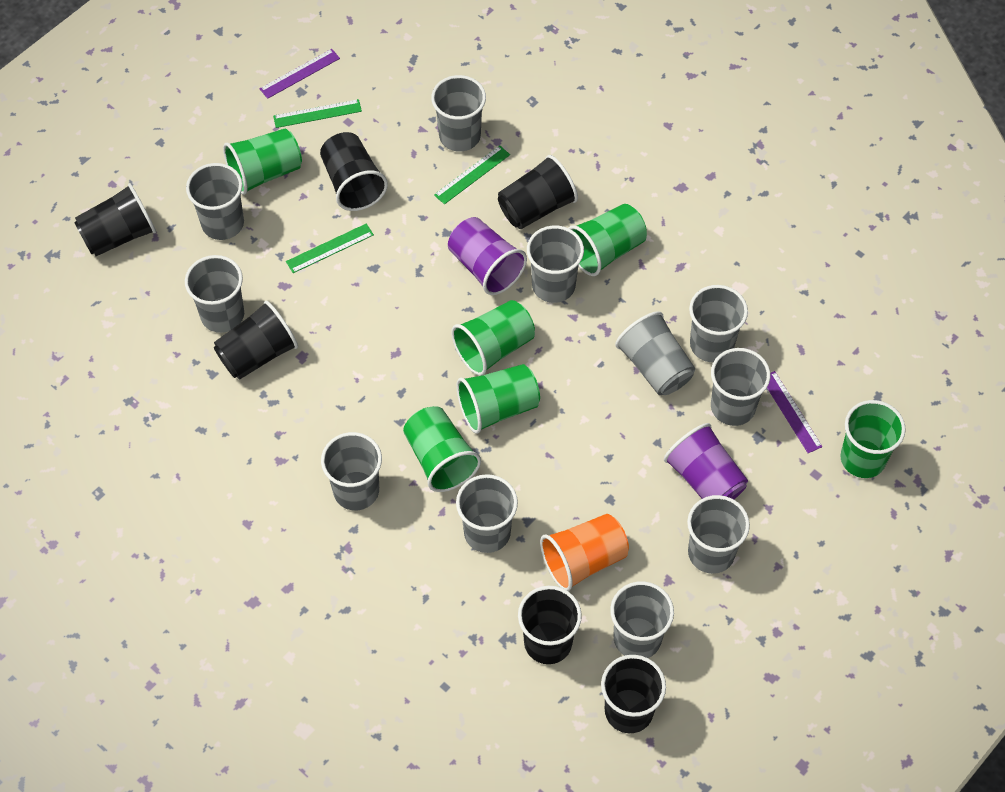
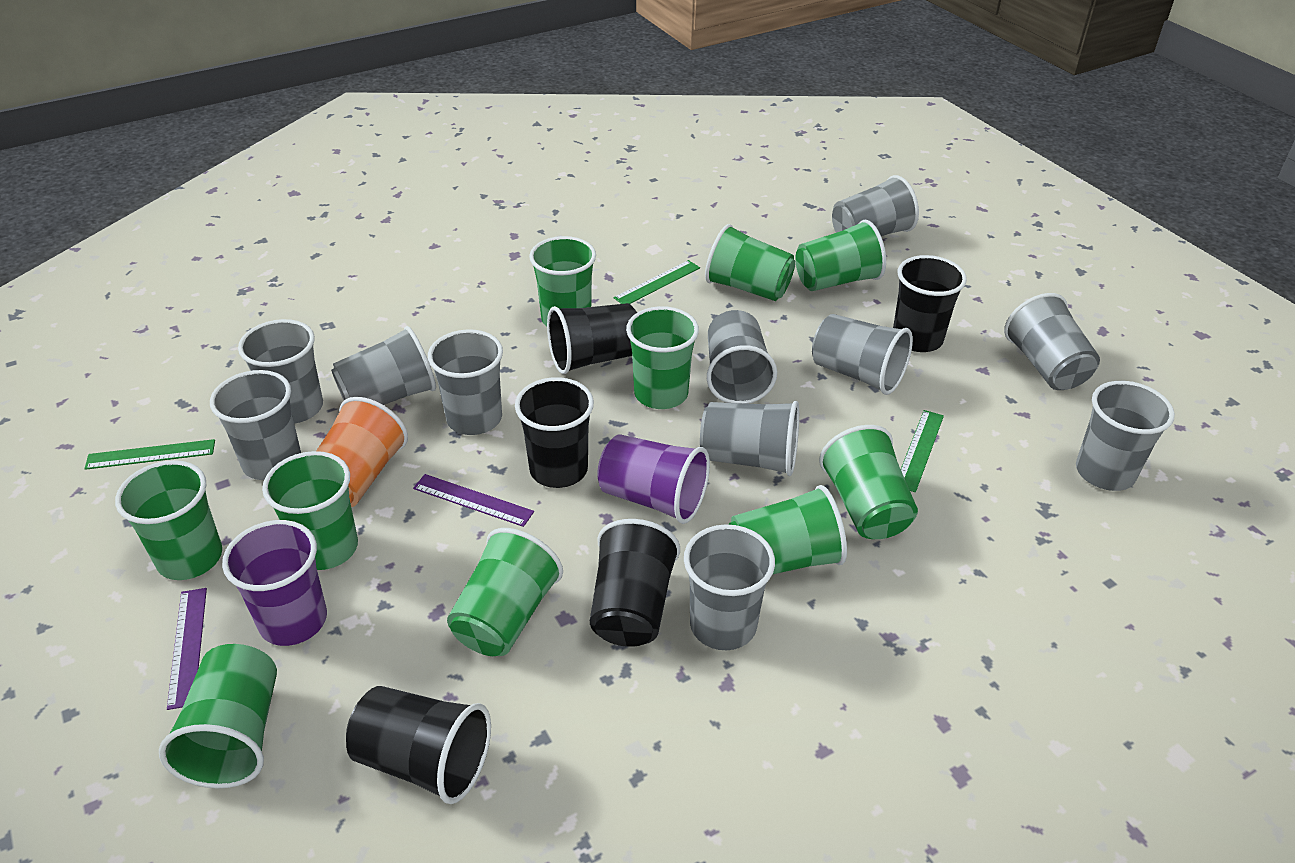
black cup: 6 -> 5
green cup: 6 -> 10

